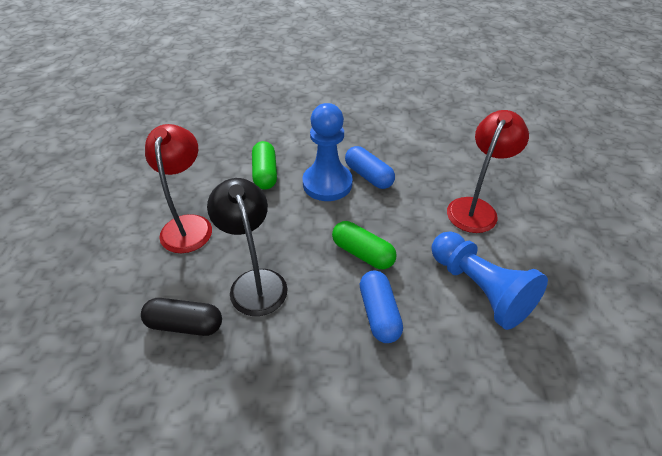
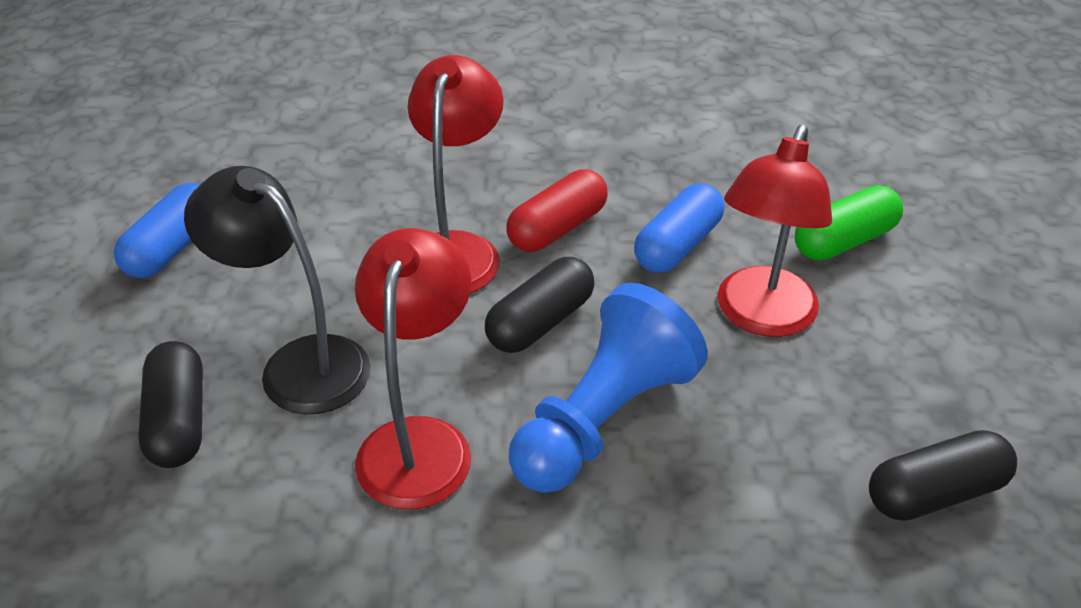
black capsule: 1 -> 3
blue pawn: 2 -> 1
green capsule: 2 -> 1
red capsule: 0 -> 1
red lamp: 2 -> 3

